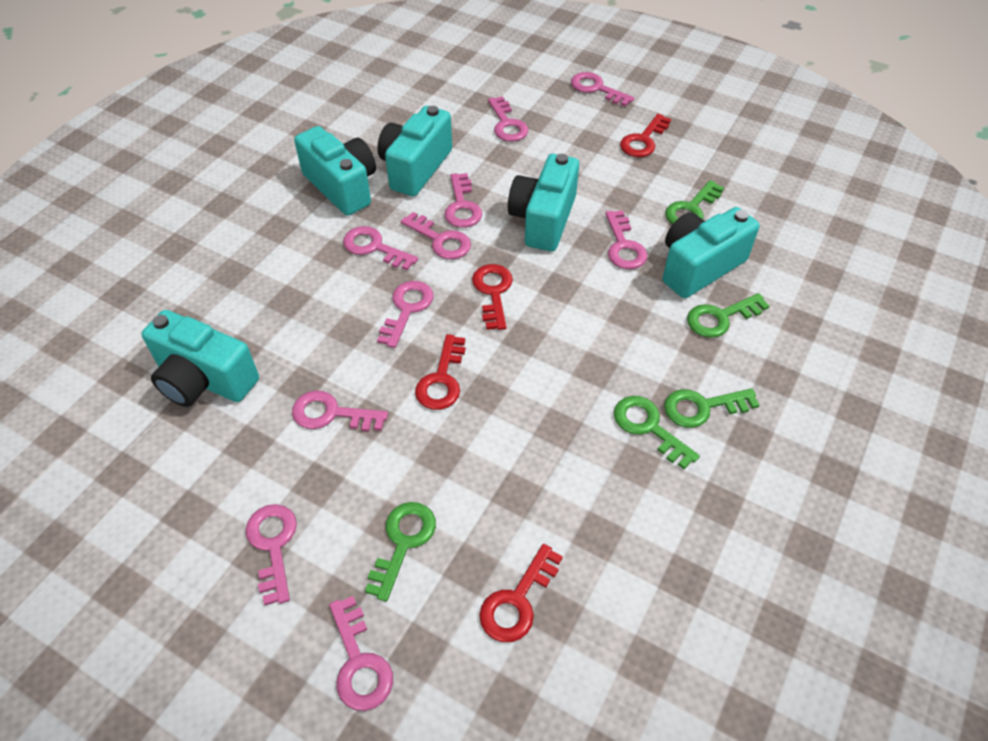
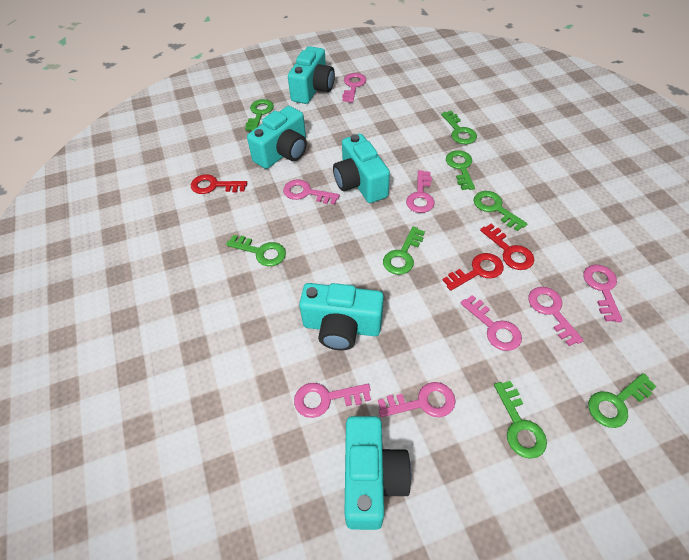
green key: 5 -> 8
pink key: 10 -> 8
red key: 4 -> 3

